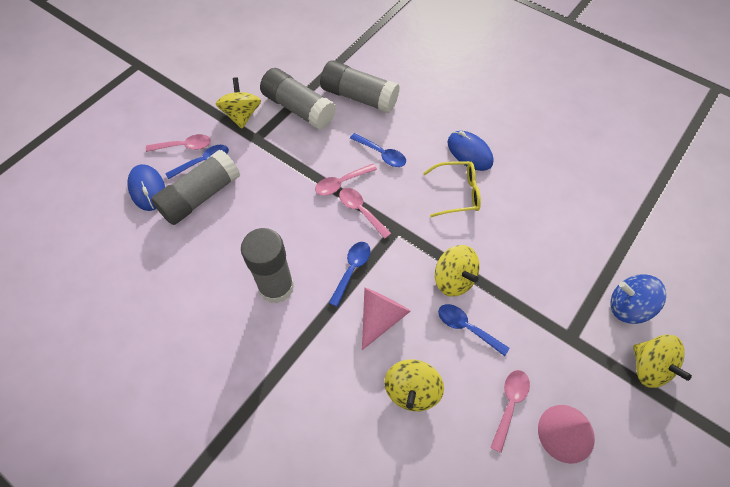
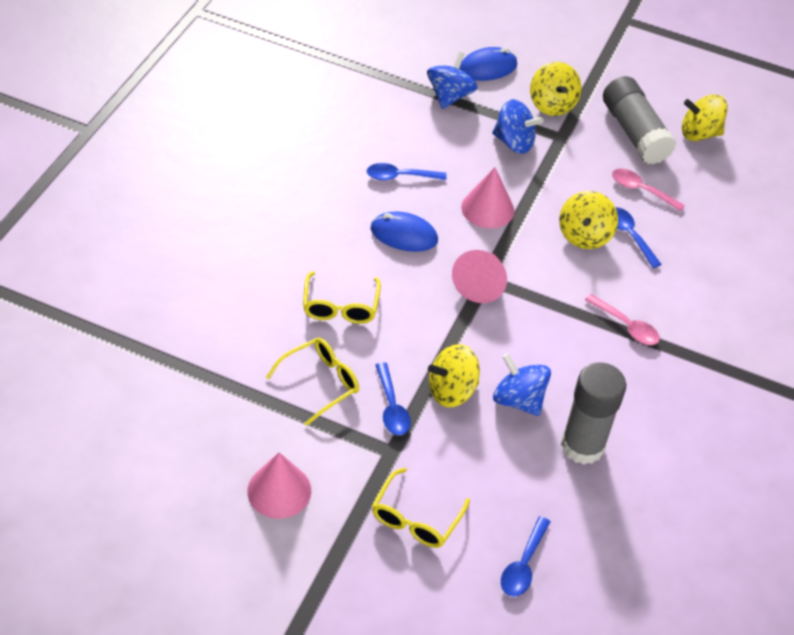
blue spinning top: 1 -> 3
grey glue stick: 4 -> 2
pink cone: 2 -> 3
pink spoon: 4 -> 2
yellow glasses: 1 -> 3

